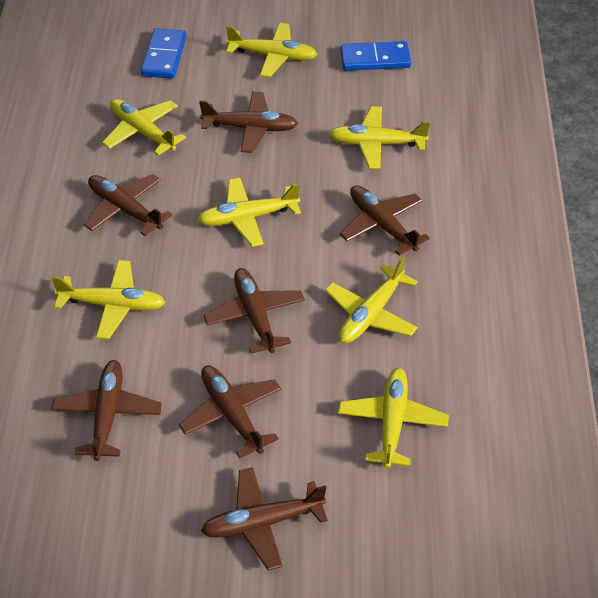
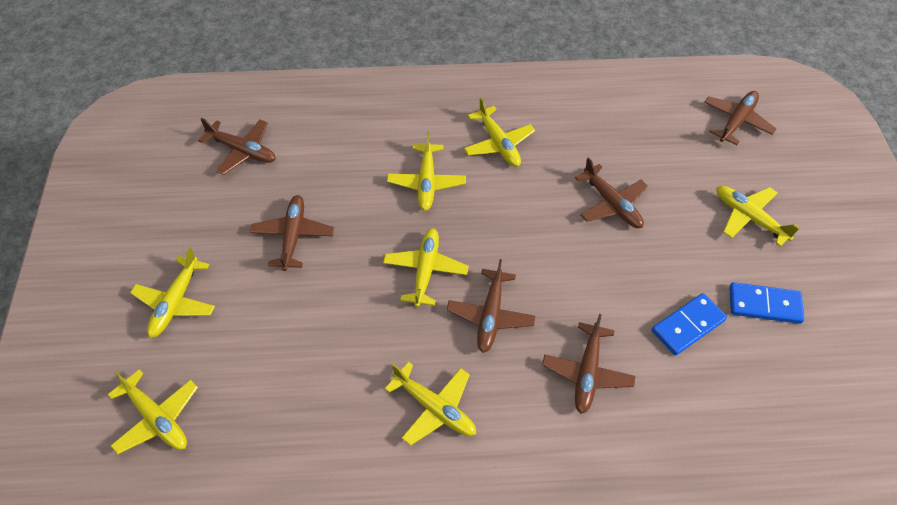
brown plane: 7 -> 6

